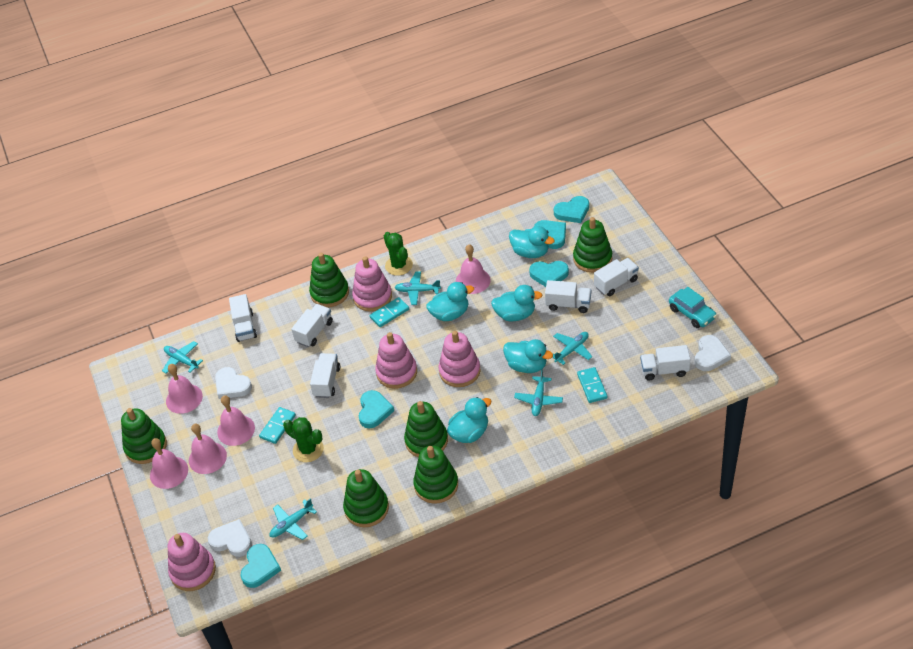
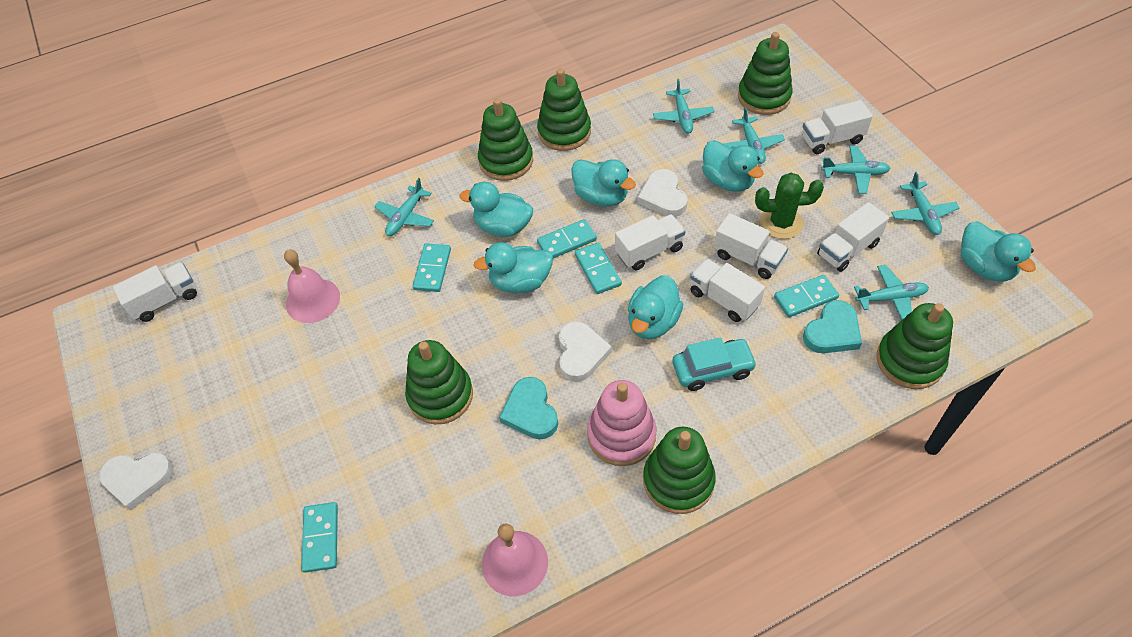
green cactus: 2 -> 1
pink bell: 5 -> 2
pink stacking toy: 4 -> 1
turquoise domino: 3 -> 5
turquoise duck: 5 -> 6
turquoise heart: 5 -> 2
turquoise plane: 5 -> 6

